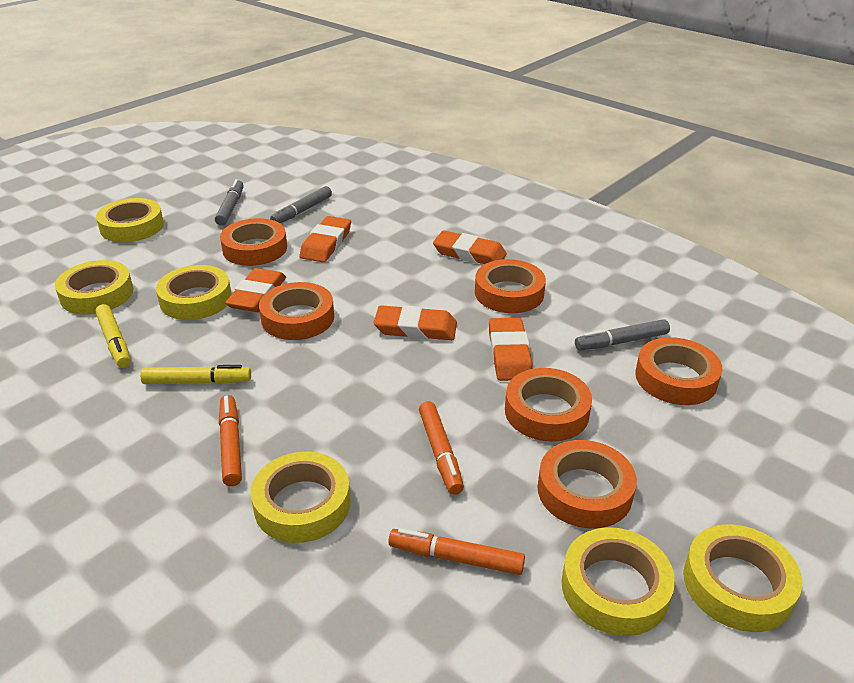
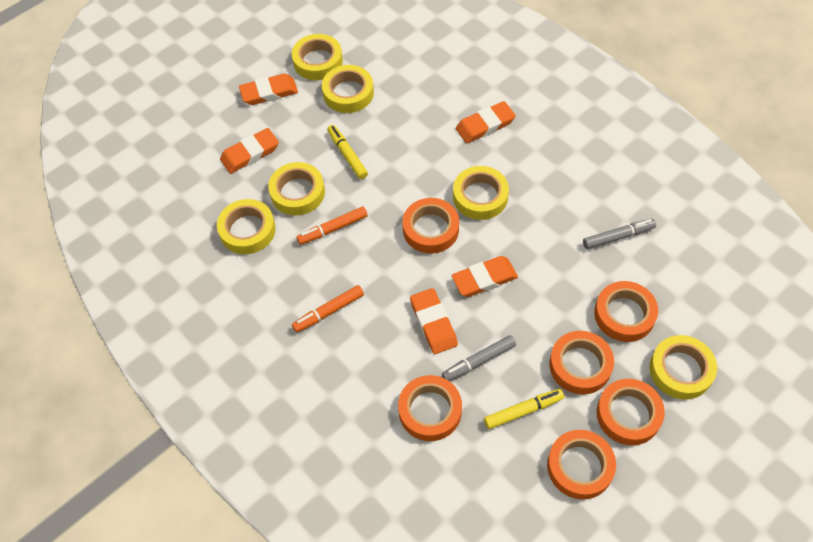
grey marker: 3 -> 2
orange marker: 3 -> 2

